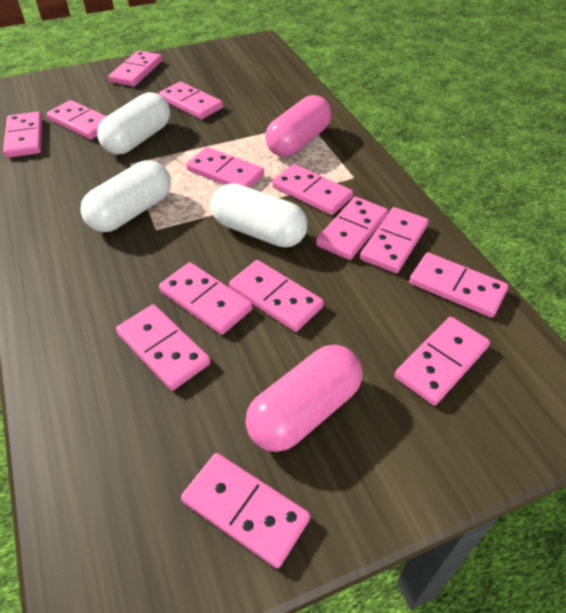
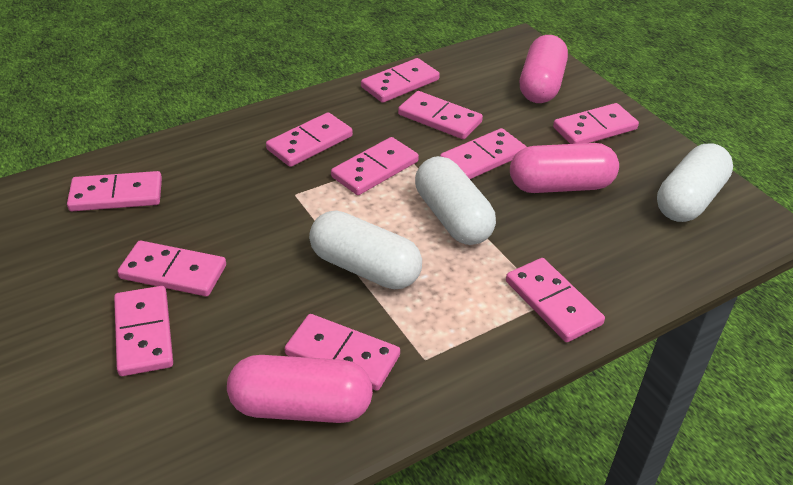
pink capsule: 2 -> 3
pink domino: 14 -> 11

